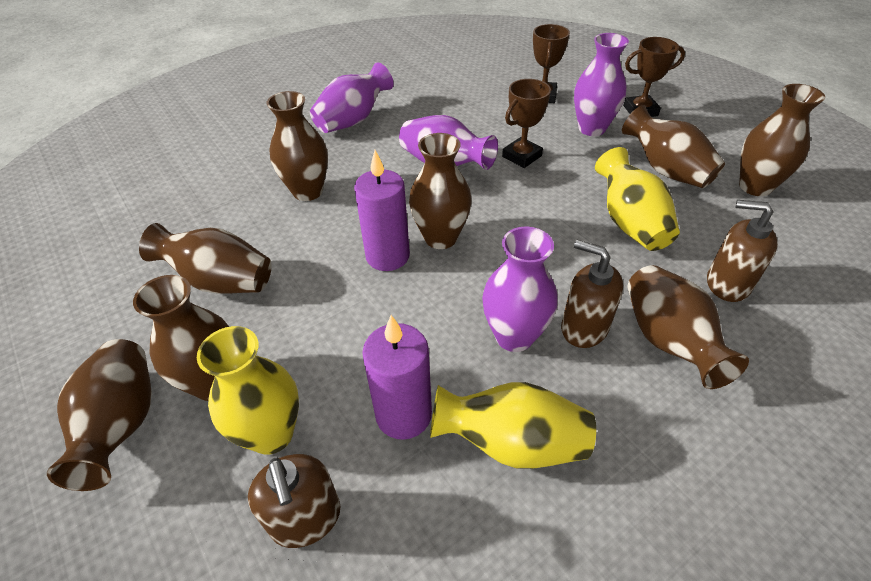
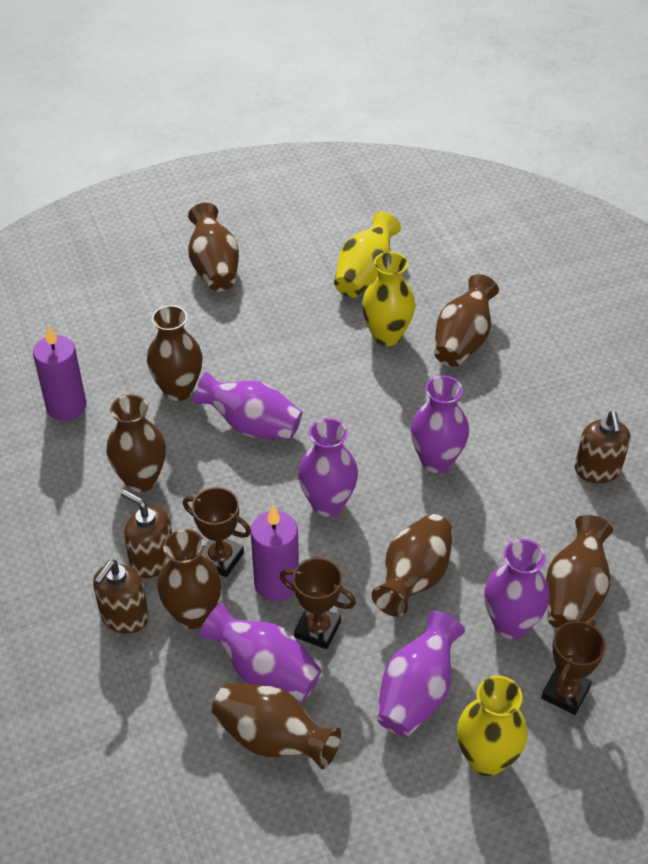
purple vase: 4 -> 6

